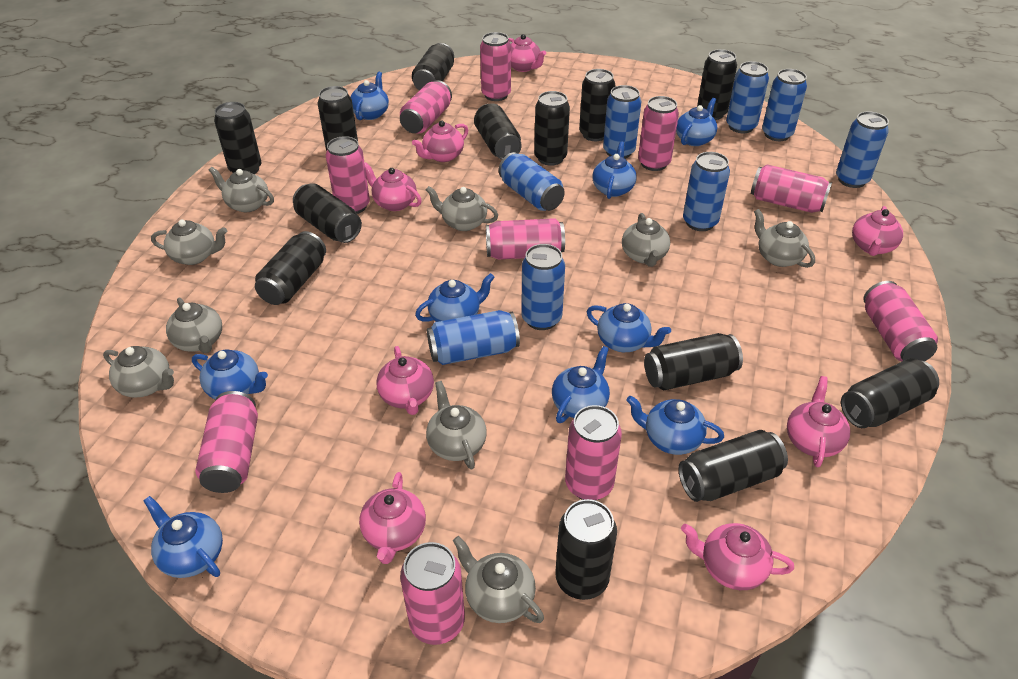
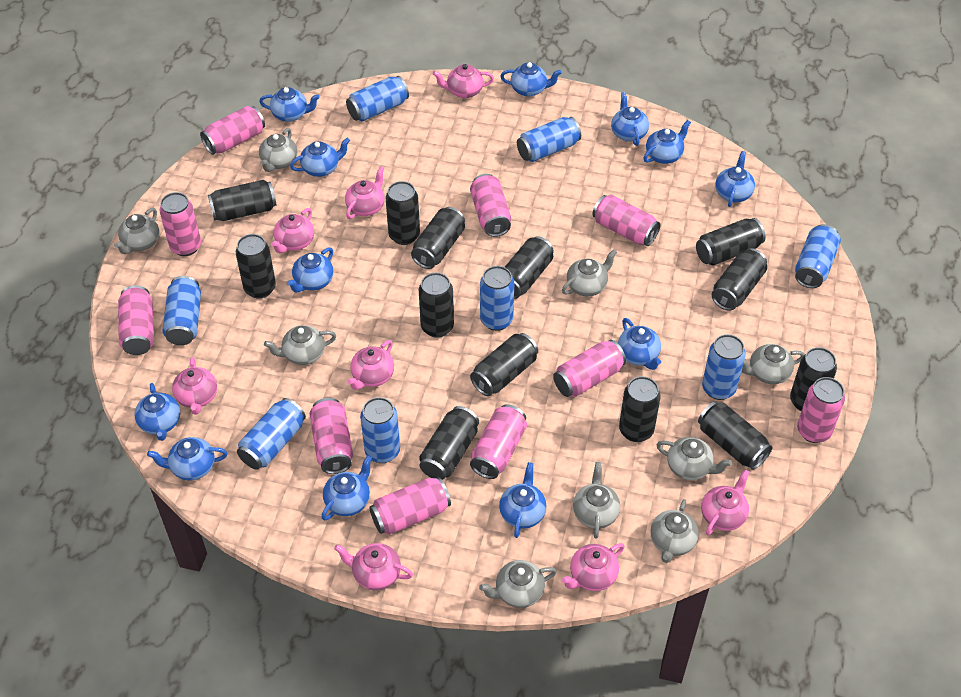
blue teapot: 9 -> 12

